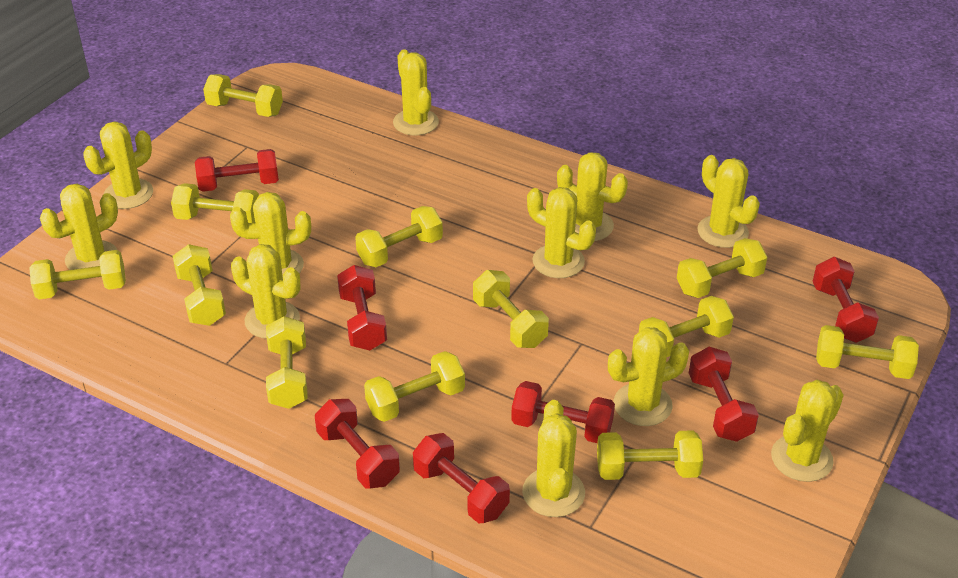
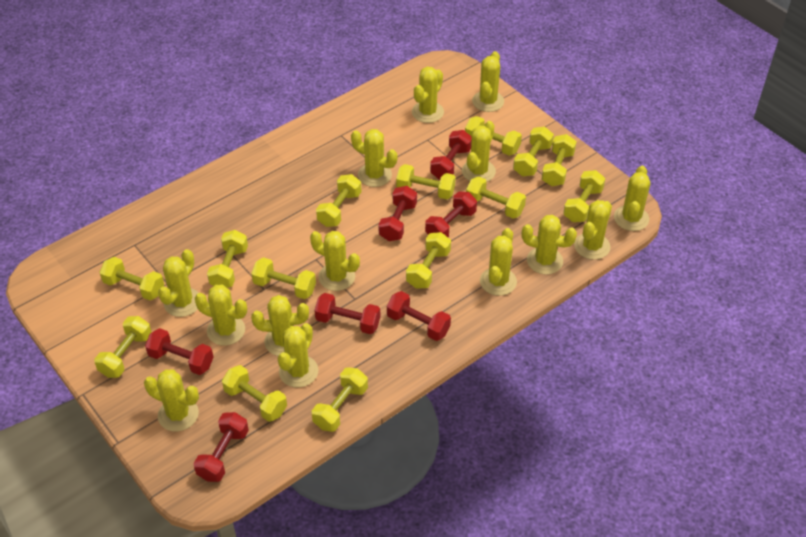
yellow cactus: 11 -> 14
yellow dumbbell: 12 -> 14

